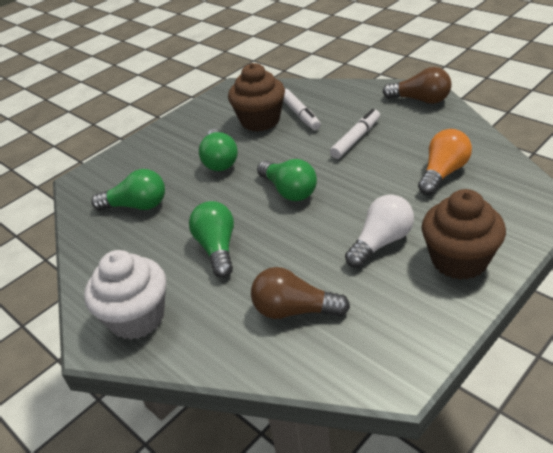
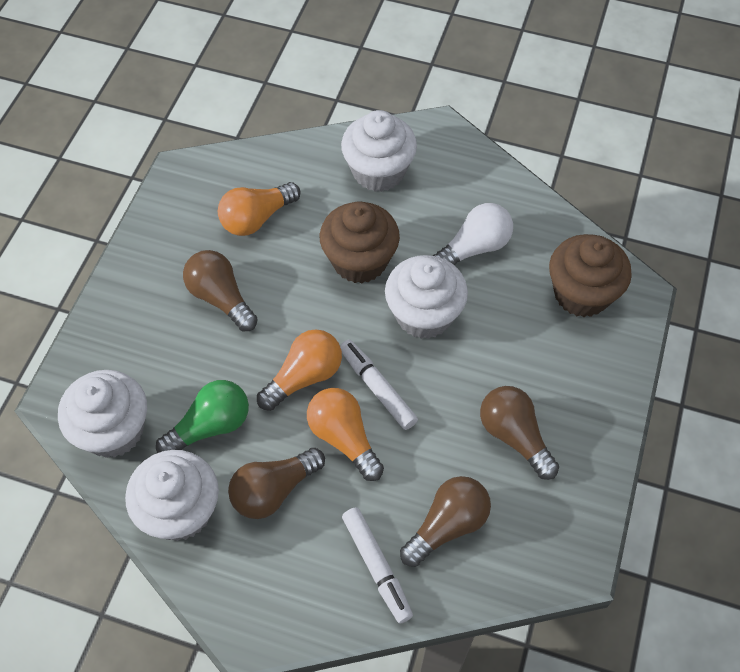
brown light bulb: 2 -> 4
green light bulb: 4 -> 1
orange light bulb: 1 -> 3
white cupcake: 1 -> 4

